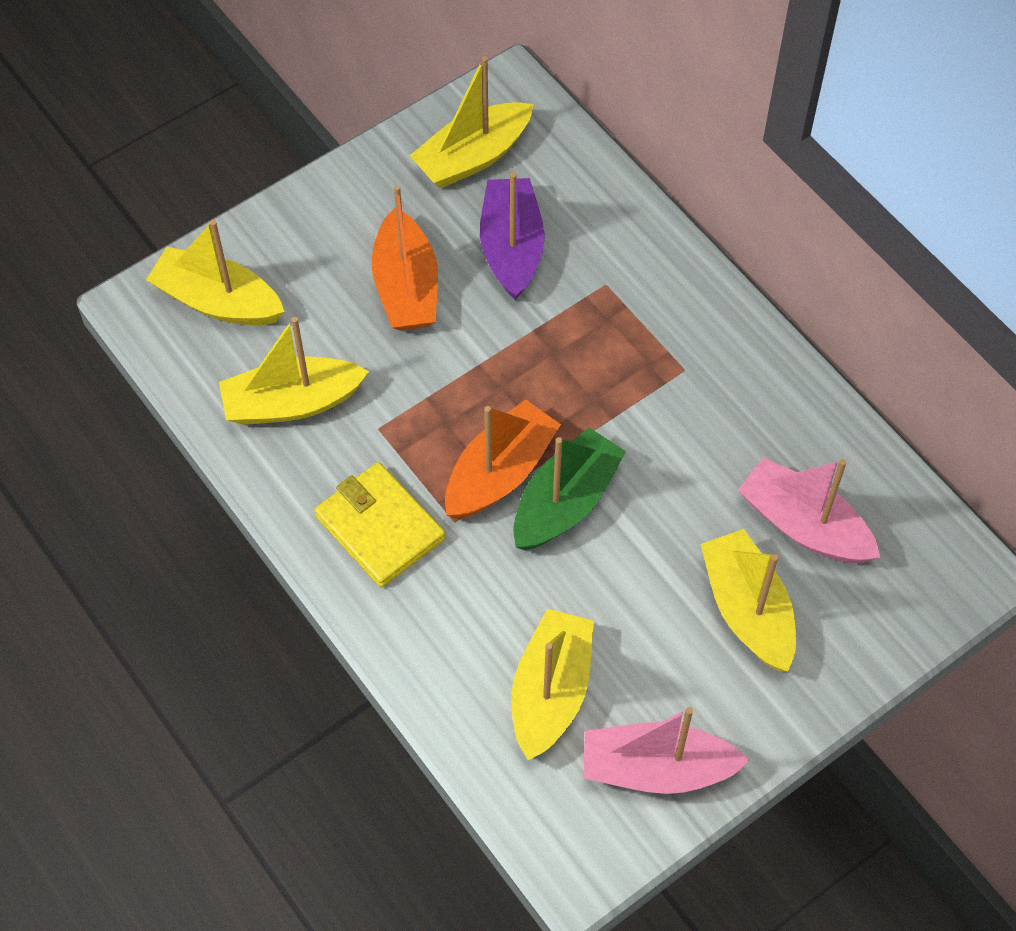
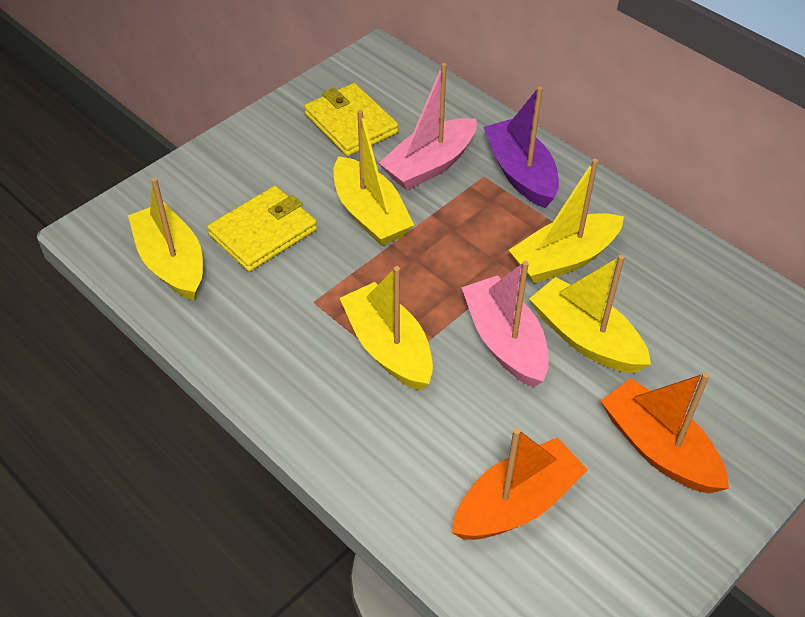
green boat: 1 -> 0
yellow wallet: 1 -> 2

